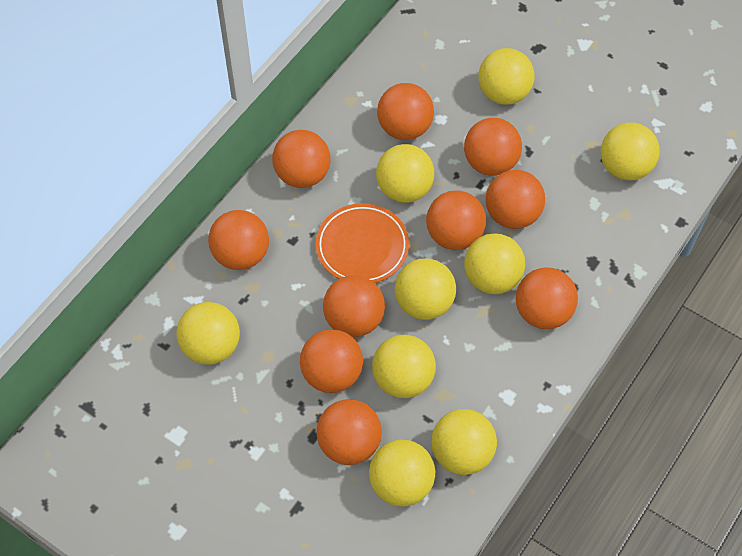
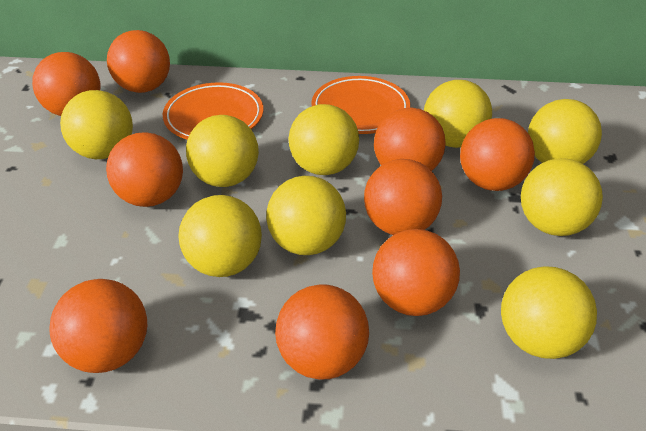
orange ball: 10 -> 9
orange plate: 1 -> 2

